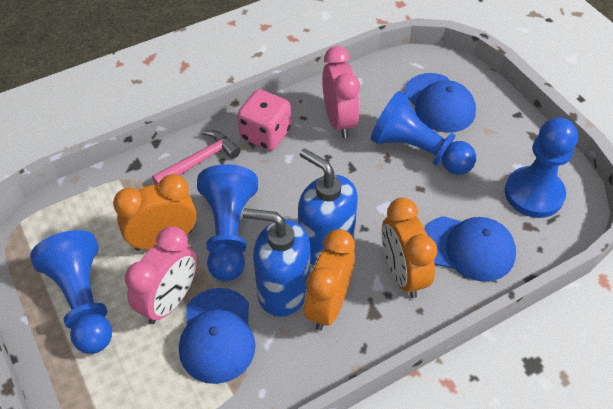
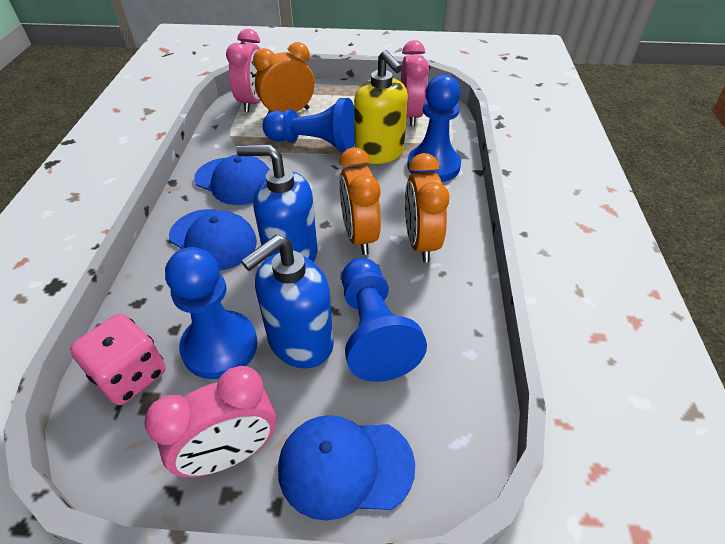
pink clock: 2 -> 3
pink hammer: 1 -> 0
yellow soap dispenser: 0 -> 1

